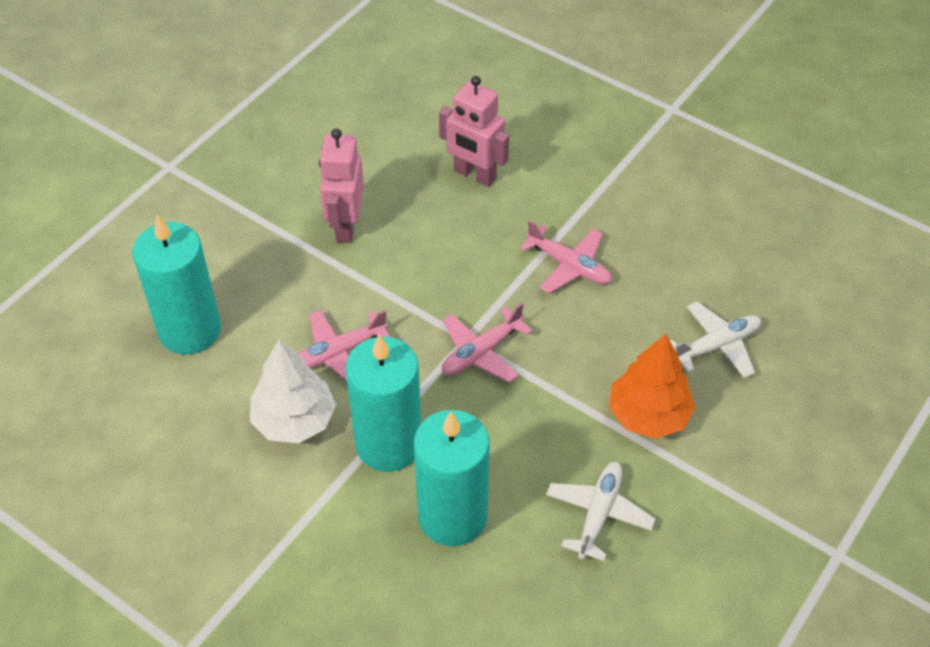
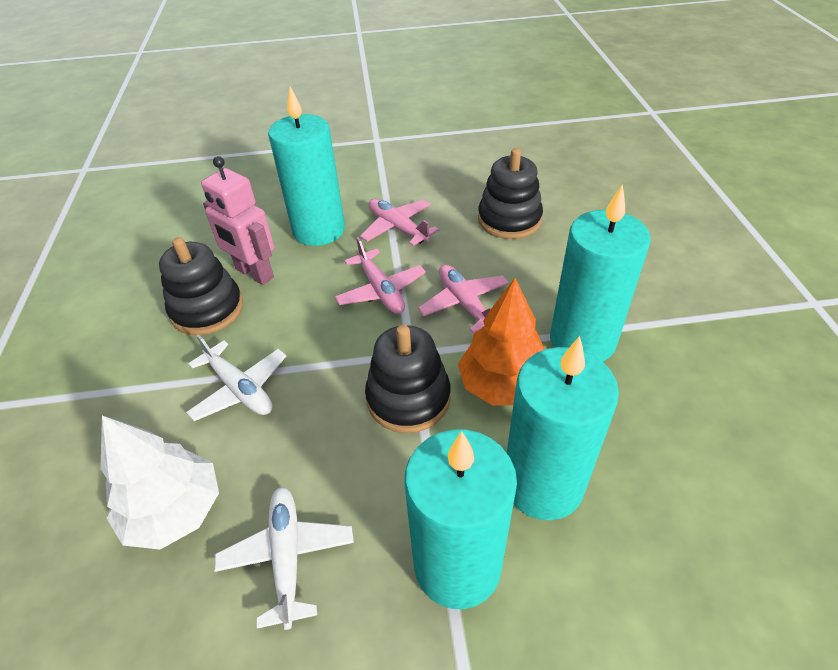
black stacking toy: 0 -> 3
pink robot: 2 -> 1
turquoise candle: 3 -> 4

